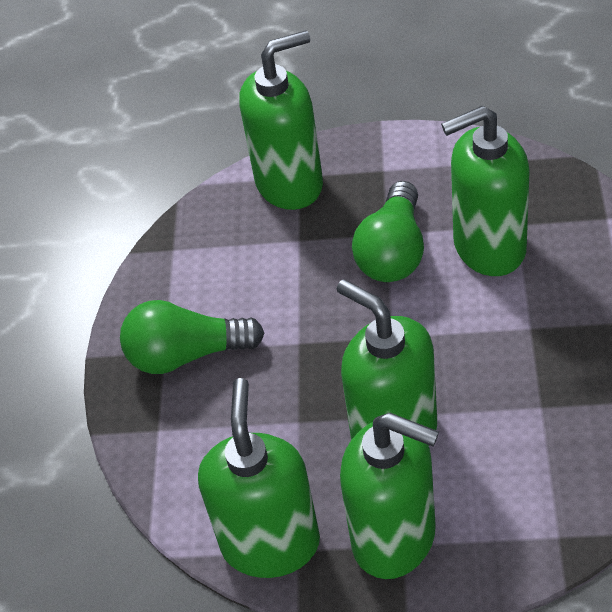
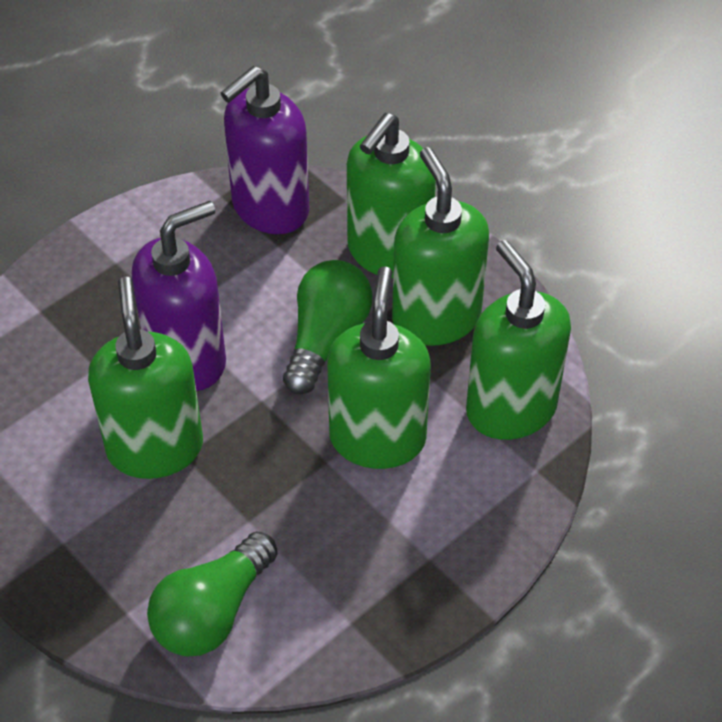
purple soap dispenser: 0 -> 2

